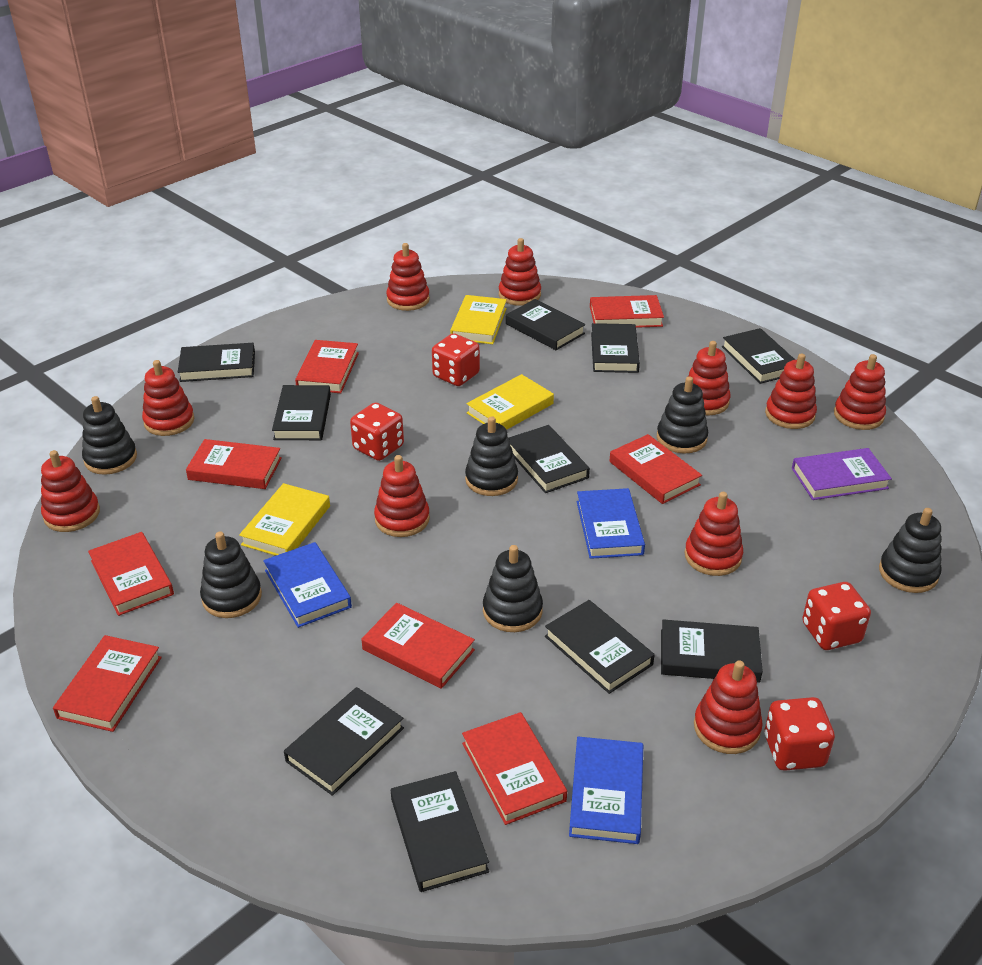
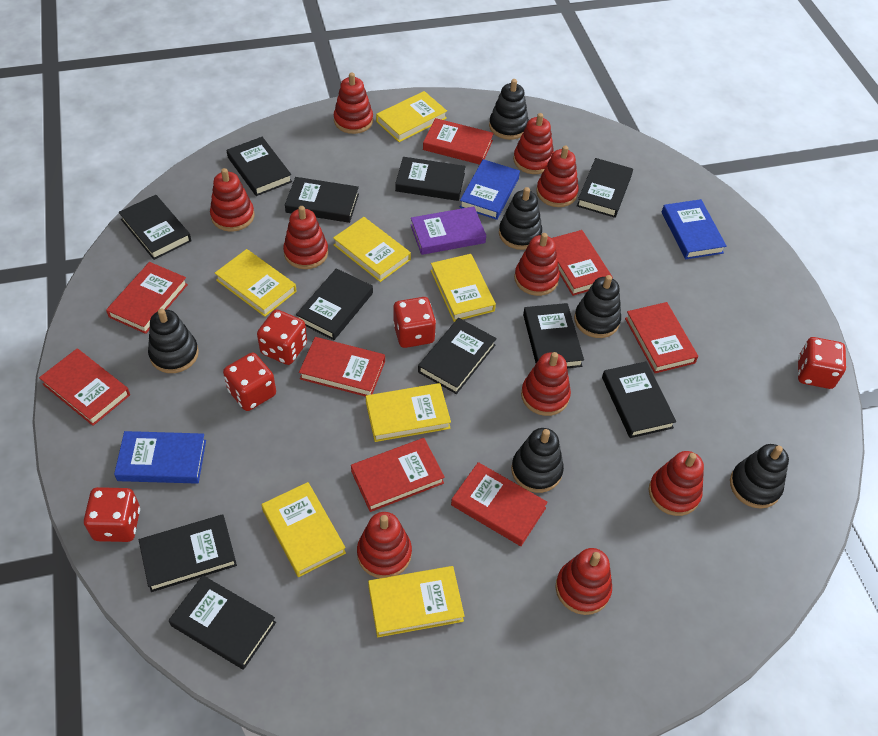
black book: 10 -> 11
red dice: 4 -> 5
yellow book: 3 -> 7

